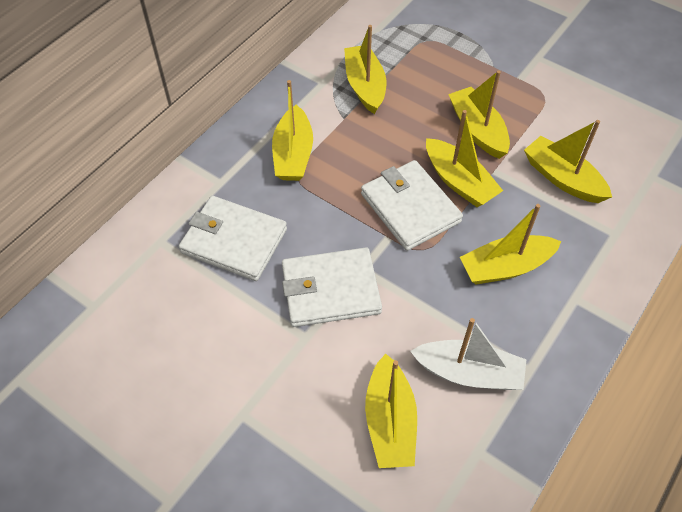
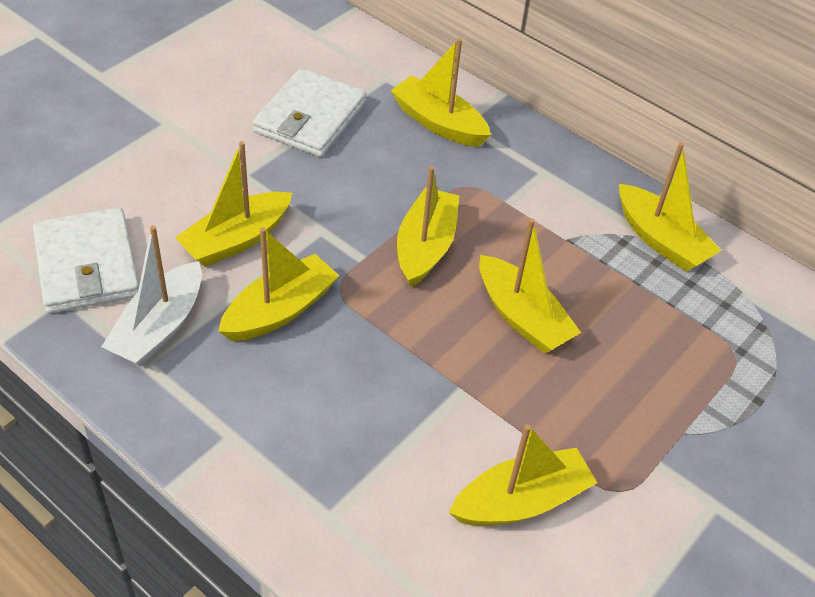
white wallet: 3 -> 2

